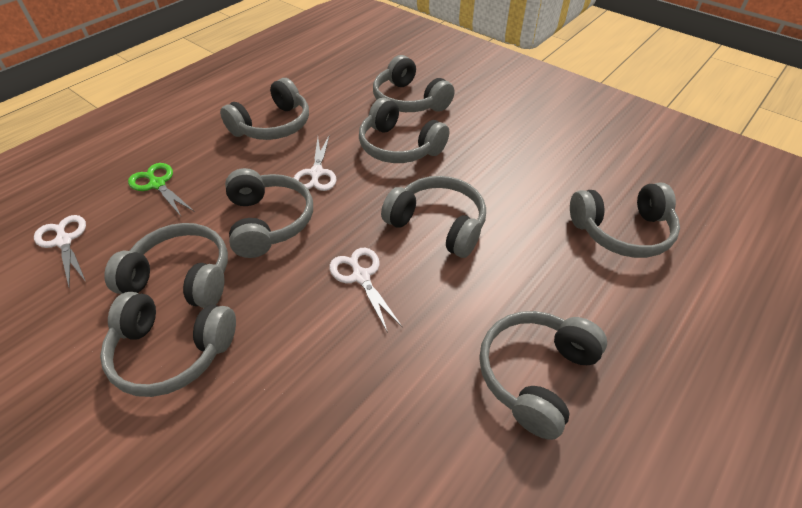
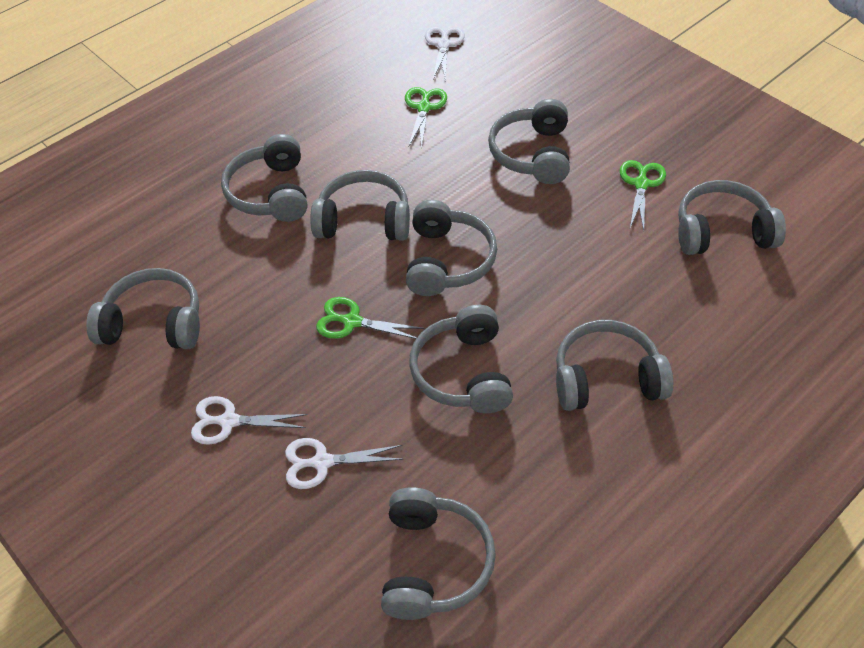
green scissors: 1 -> 3

